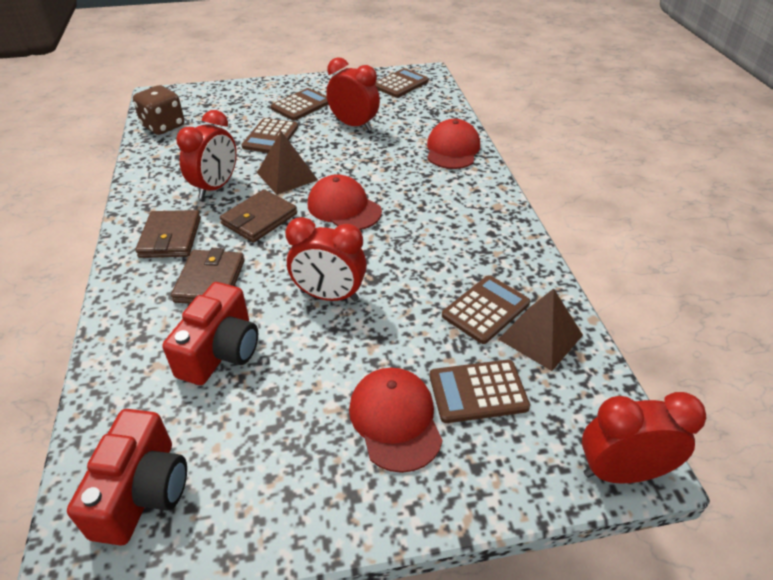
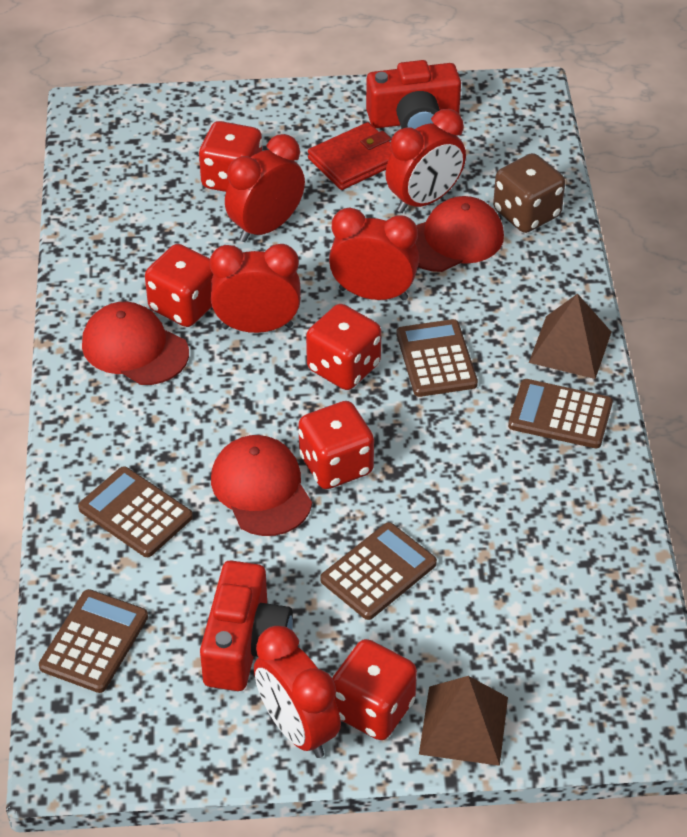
brown wallet: 3 -> 0
red clock: 4 -> 5
red dice: 0 -> 5
red wallet: 0 -> 1

